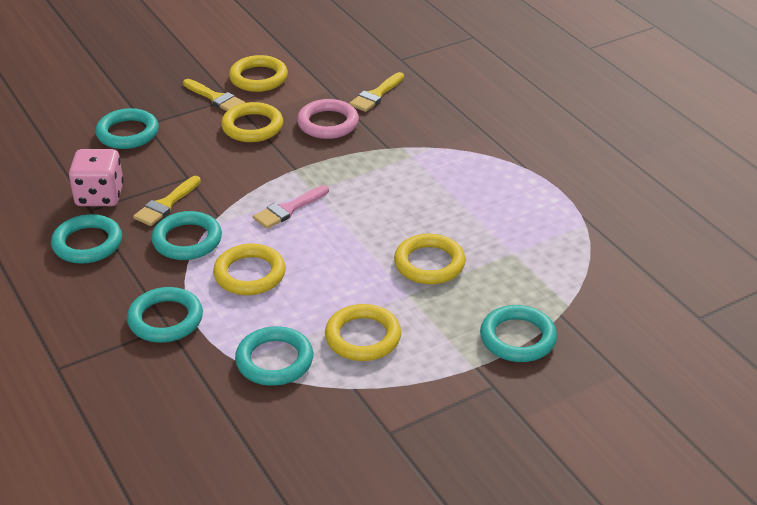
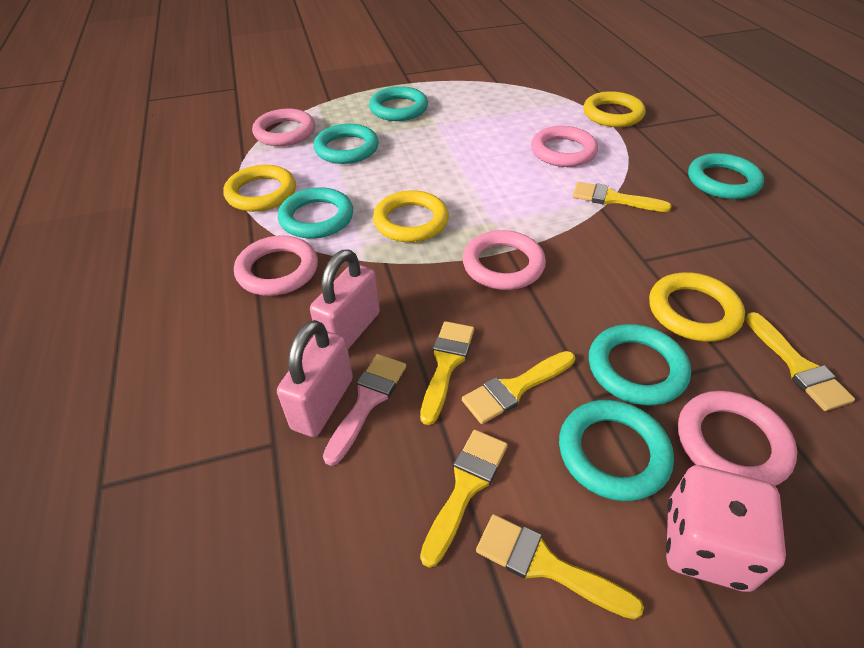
pink padlock: 0 -> 2
pink ring: 1 -> 5
yellow brush: 3 -> 6
yellow ring: 5 -> 4

